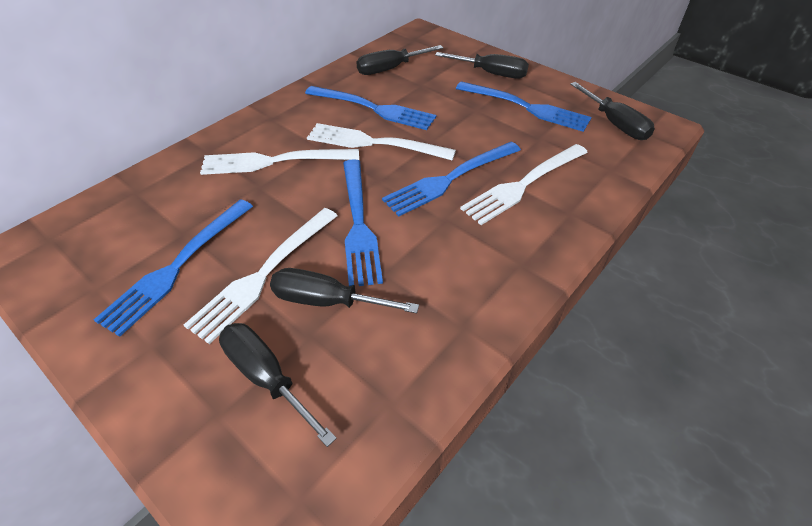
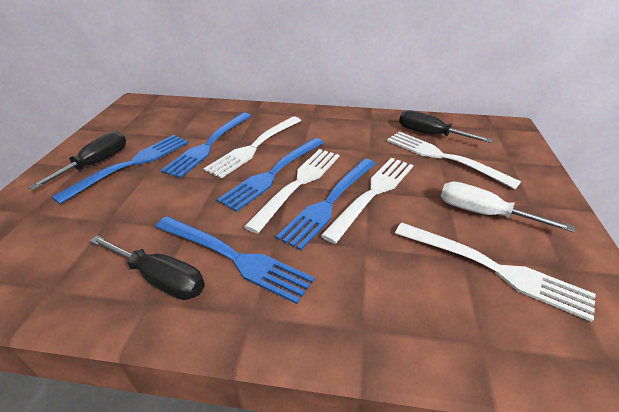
black screwdriver: 5 -> 3
white fork: 4 -> 5
white screwdriver: 0 -> 1

